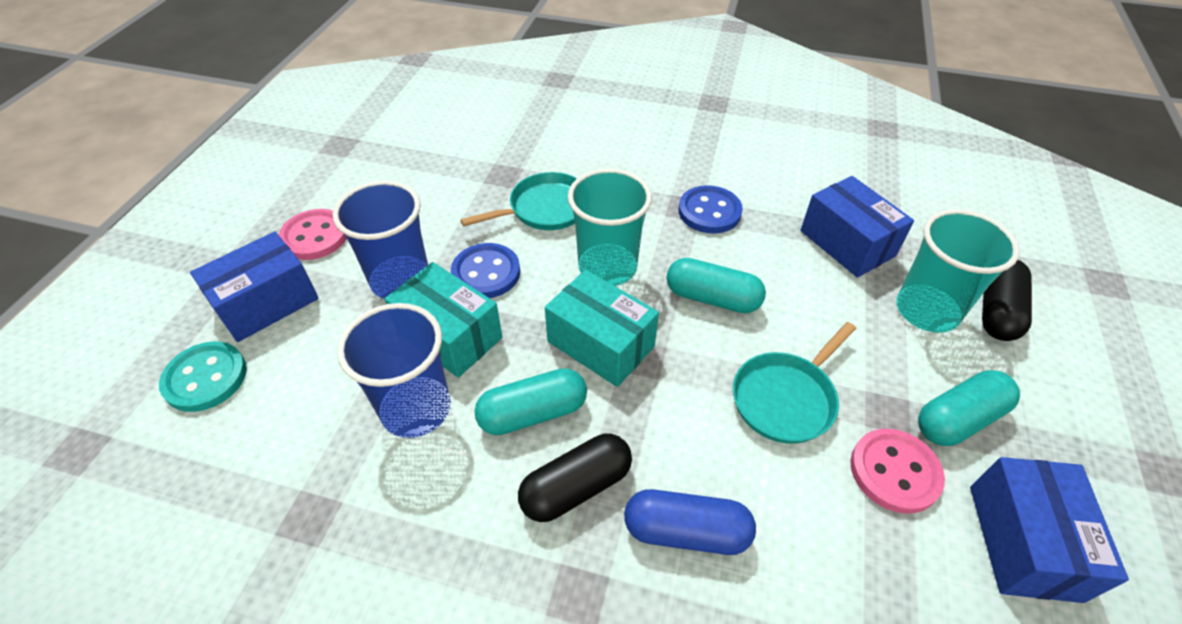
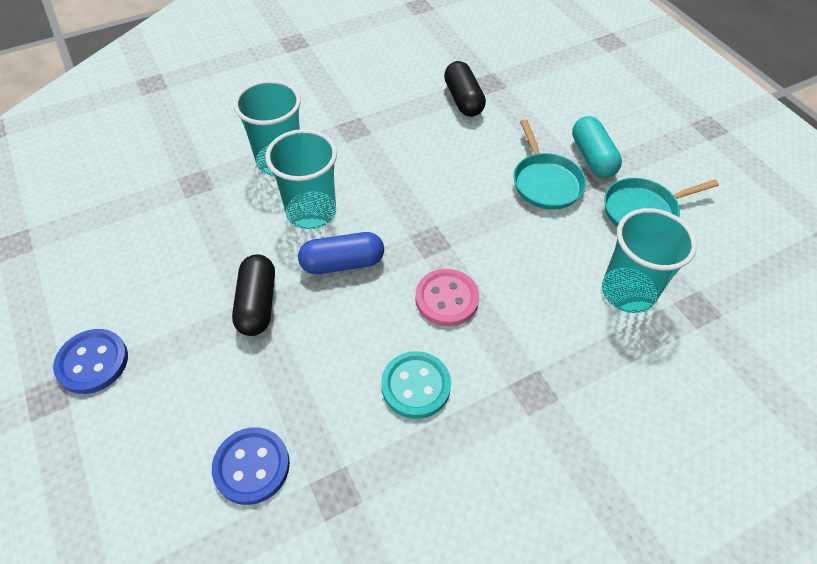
blue box: 3 -> 0
blue cup: 2 -> 0
pink button: 2 -> 1
turquoise box: 2 -> 0
turquoise capsule: 3 -> 1
turquoise cup: 2 -> 3

